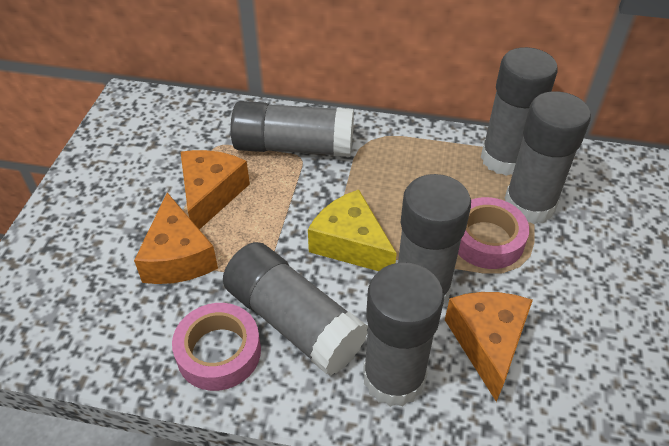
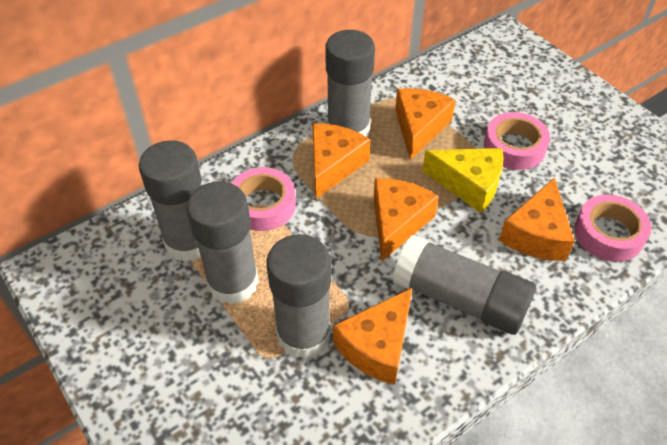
grey glue stick: 6 -> 5
orange cheese: 3 -> 5
pink tape: 2 -> 3

